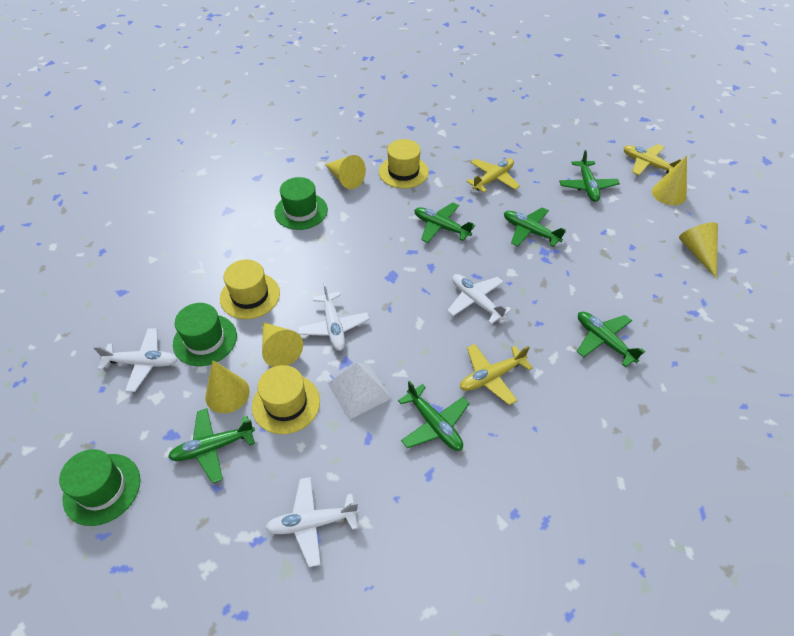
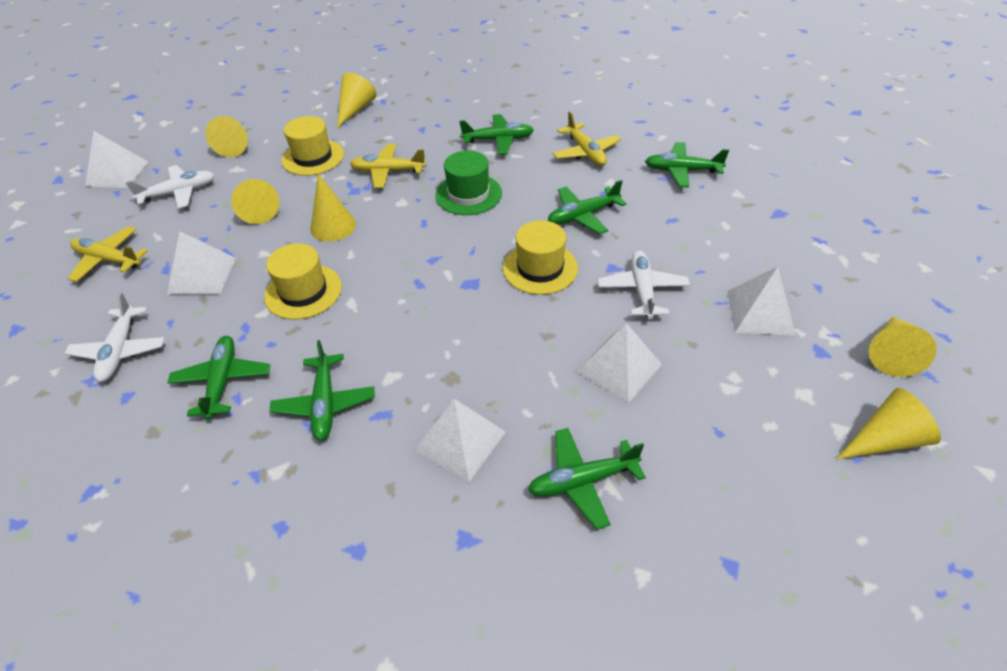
green hat: 3 -> 1
white plane: 4 -> 3
white pyramid: 1 -> 5
yellow cone: 5 -> 6

